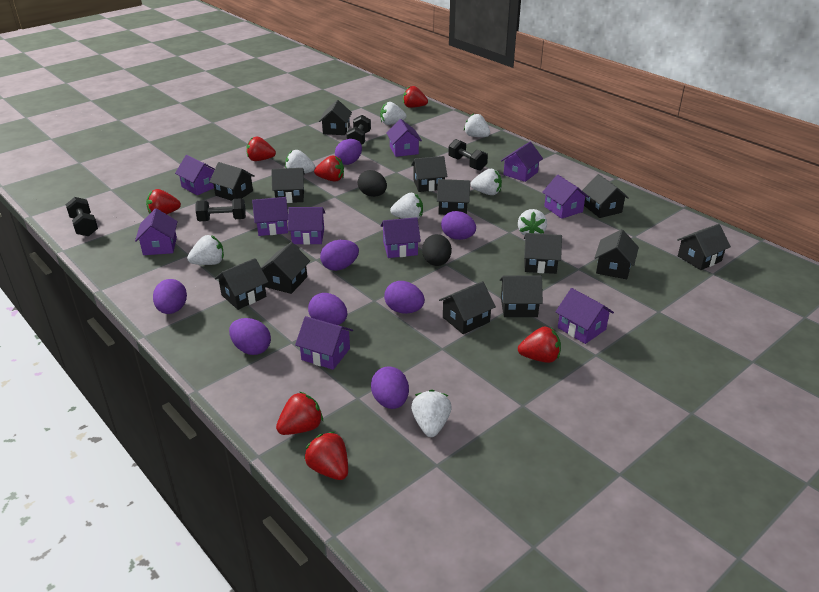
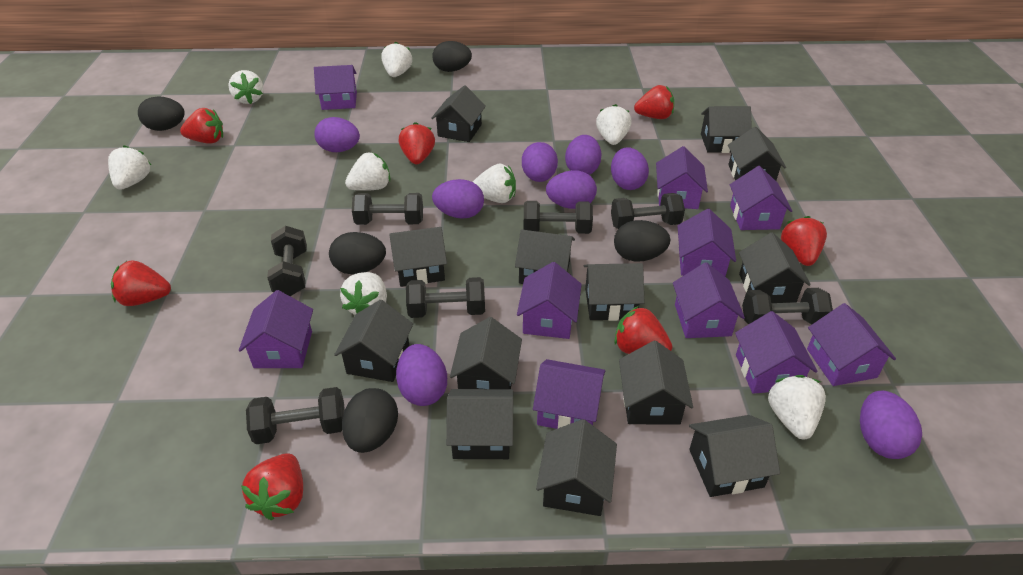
black dumbbell: 4 -> 7
black egg: 2 -> 5

